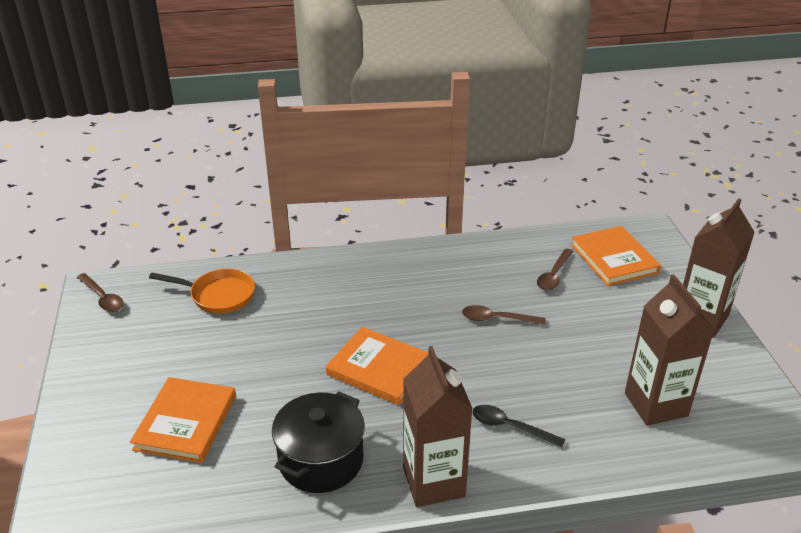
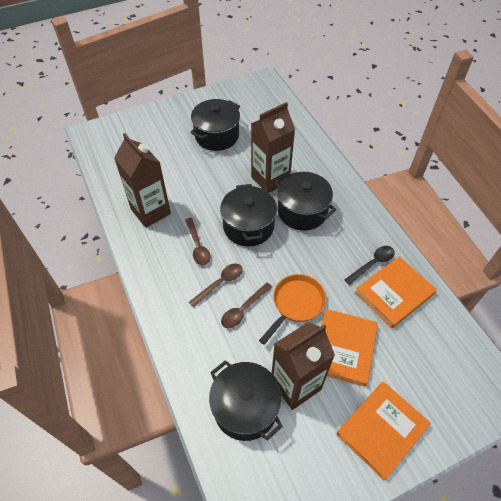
black pot: 1 -> 4

